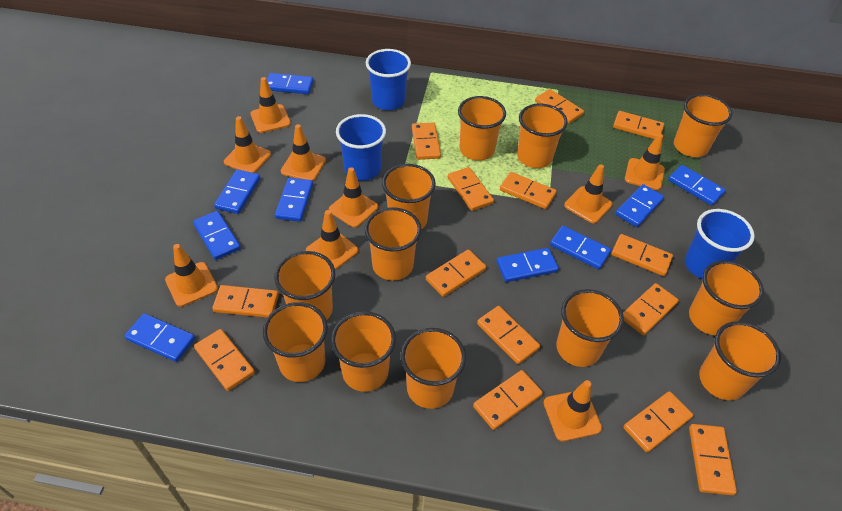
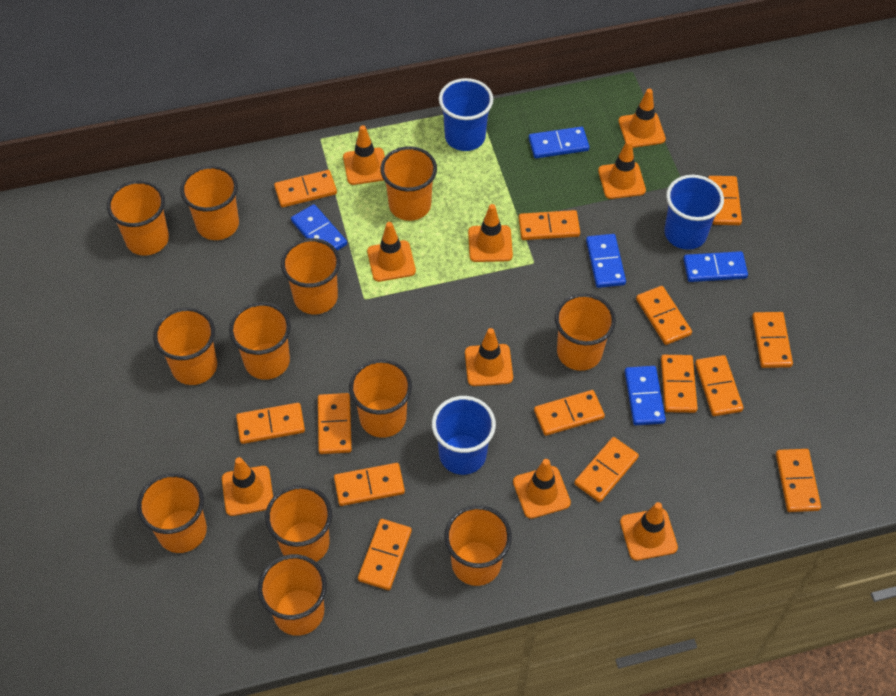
blue domino: 9 -> 5

